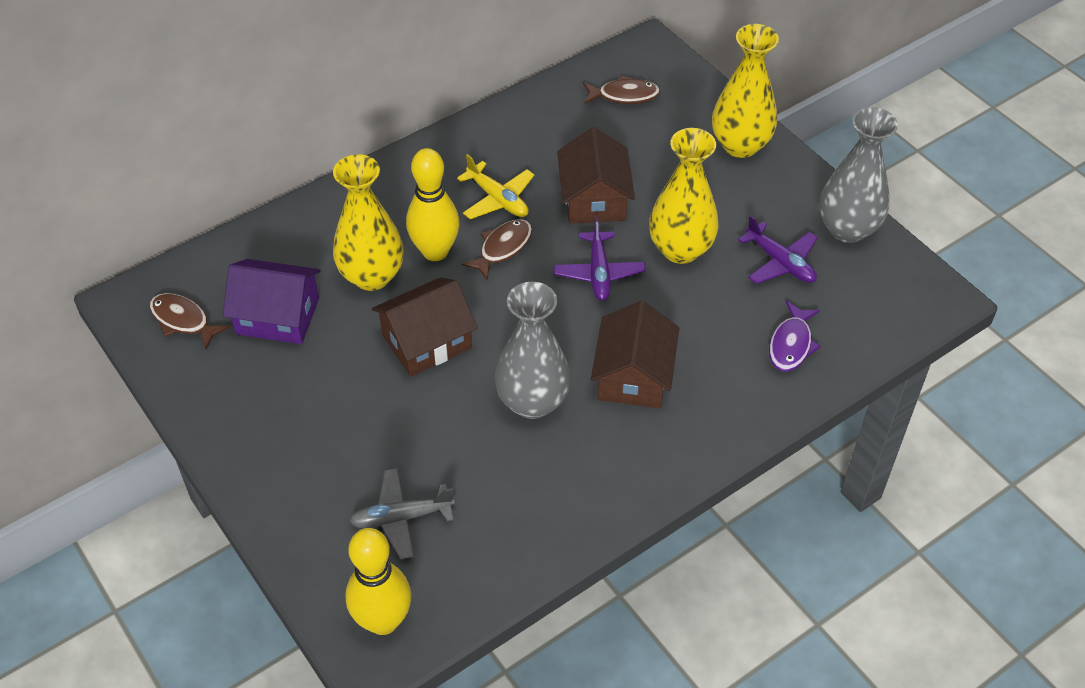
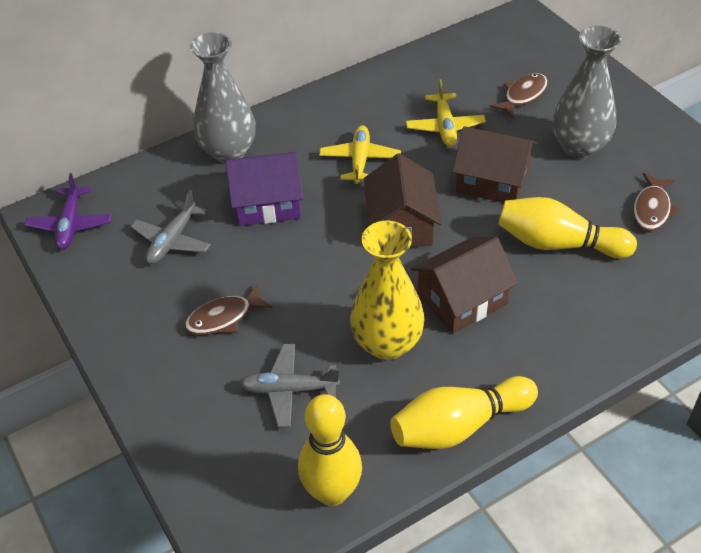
grey plane: 1 -> 2
purple fish: 1 -> 0
purple plane: 2 -> 1
yellow bowling pin: 2 -> 3
yellow plane: 1 -> 2
yellow vase: 3 -> 1

